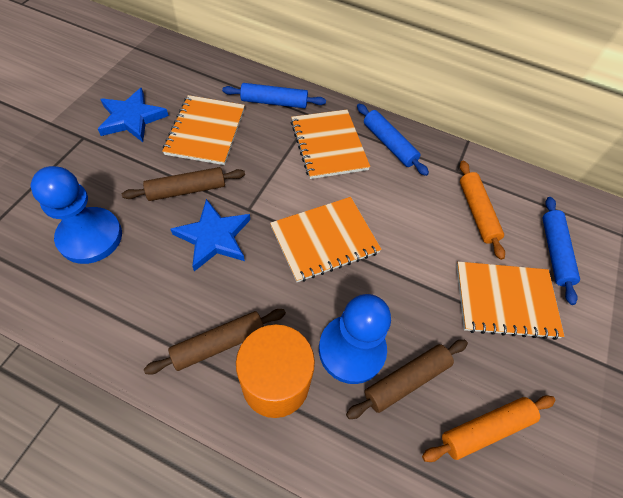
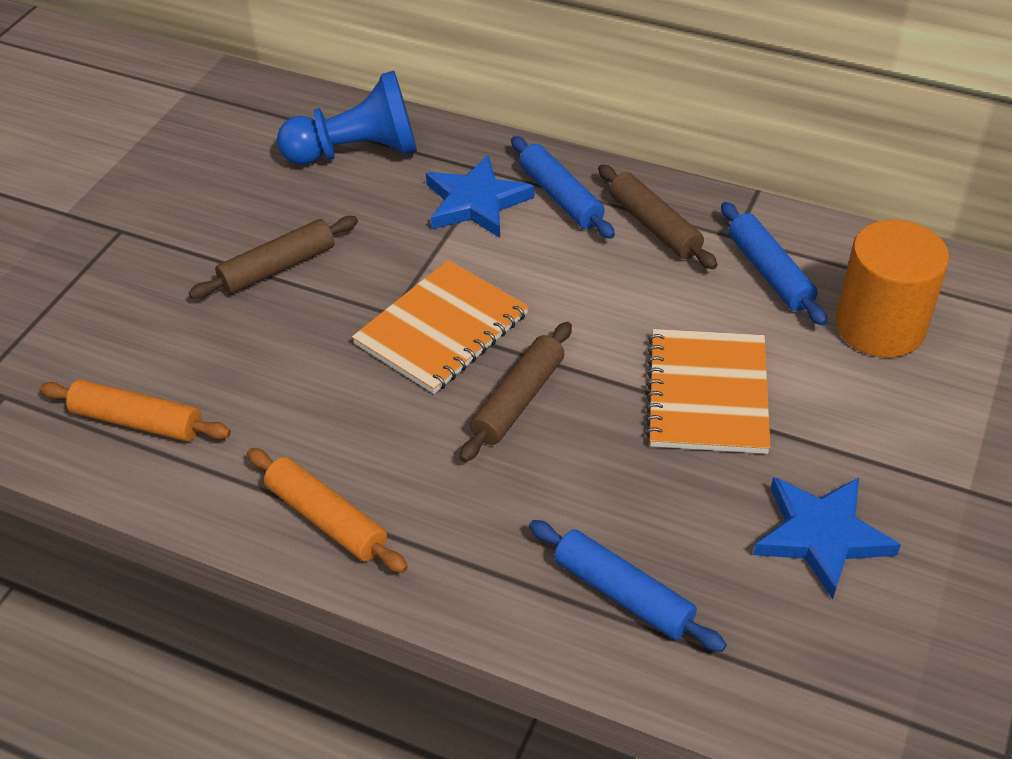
blue pawn: 2 -> 1
orange notebook: 4 -> 2

